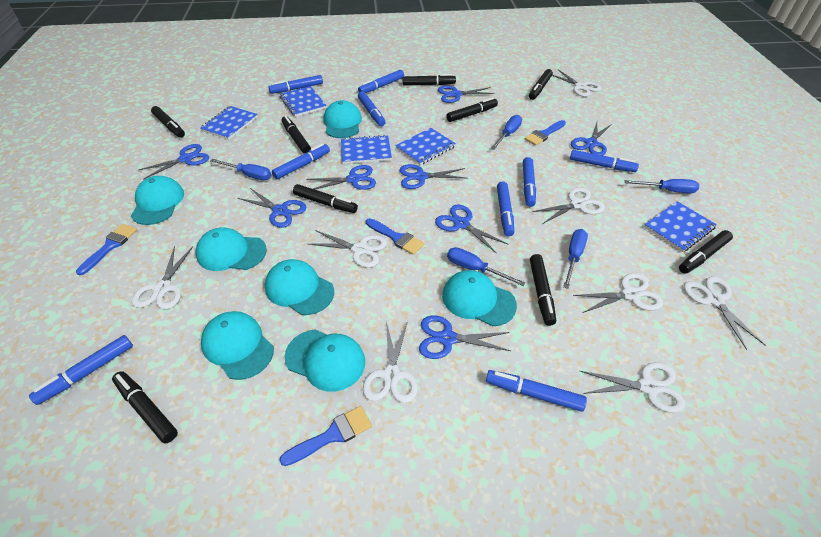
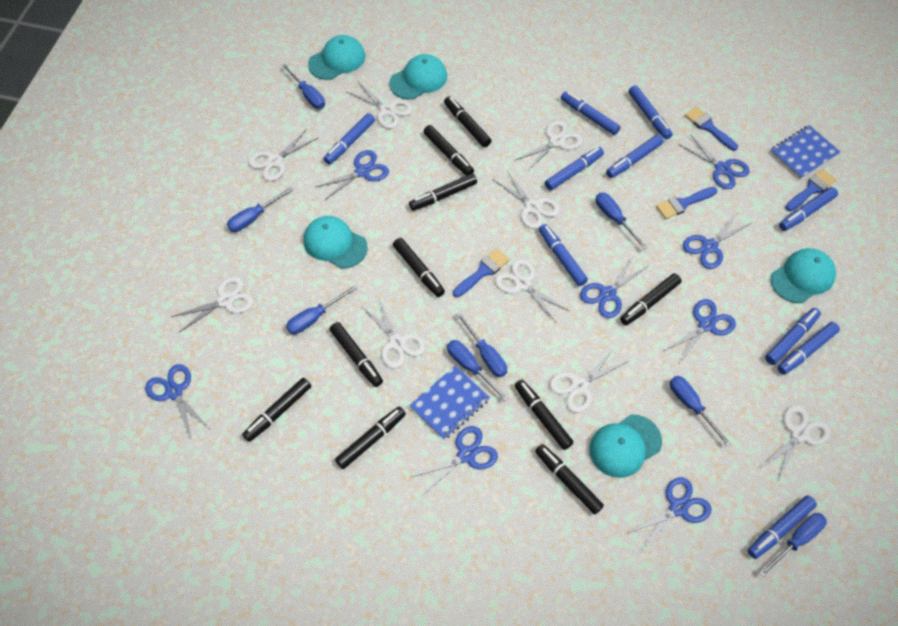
black marker: 9 -> 10
blue marker: 9 -> 10
blue notebook: 5 -> 2
blue screwdriver: 5 -> 8
turquoise cap: 7 -> 5
white scissors: 8 -> 9

